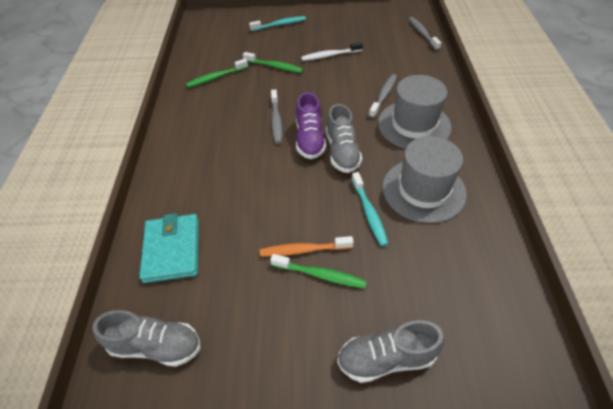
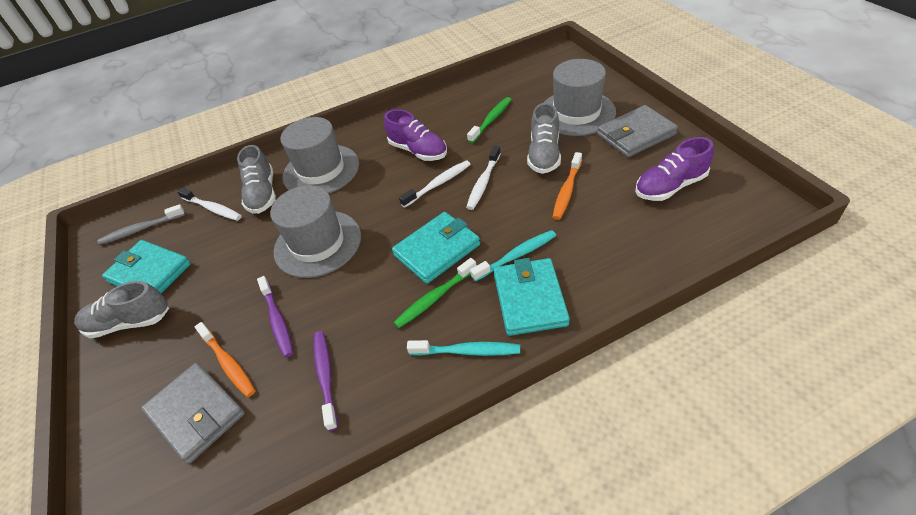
green toothbrush: 3 -> 2
grey hat: 2 -> 3
grey toothbrush: 3 -> 1
grey wallet: 0 -> 2
orange toothbrush: 1 -> 2
purple shoe: 1 -> 2
purple toothbrush: 0 -> 2
turquoise wallet: 1 -> 3
white toothbrush: 1 -> 3

